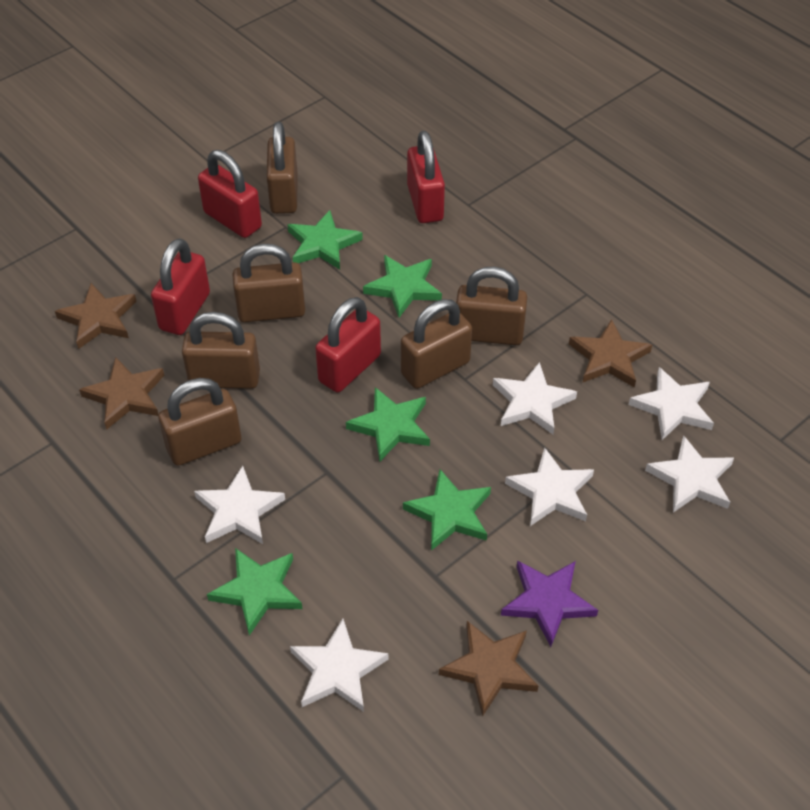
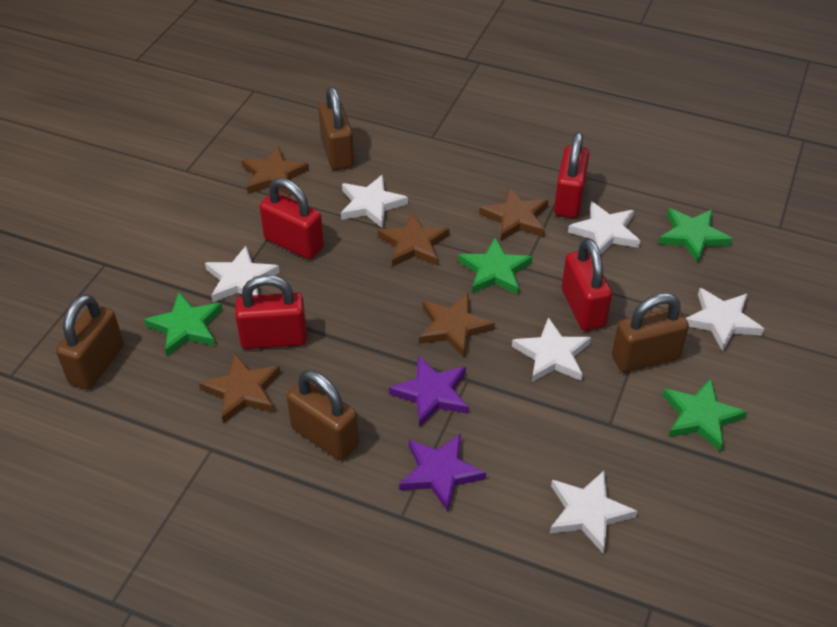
brown padlock: 6 -> 4
brown star: 4 -> 5
green star: 5 -> 4
purple star: 1 -> 2

